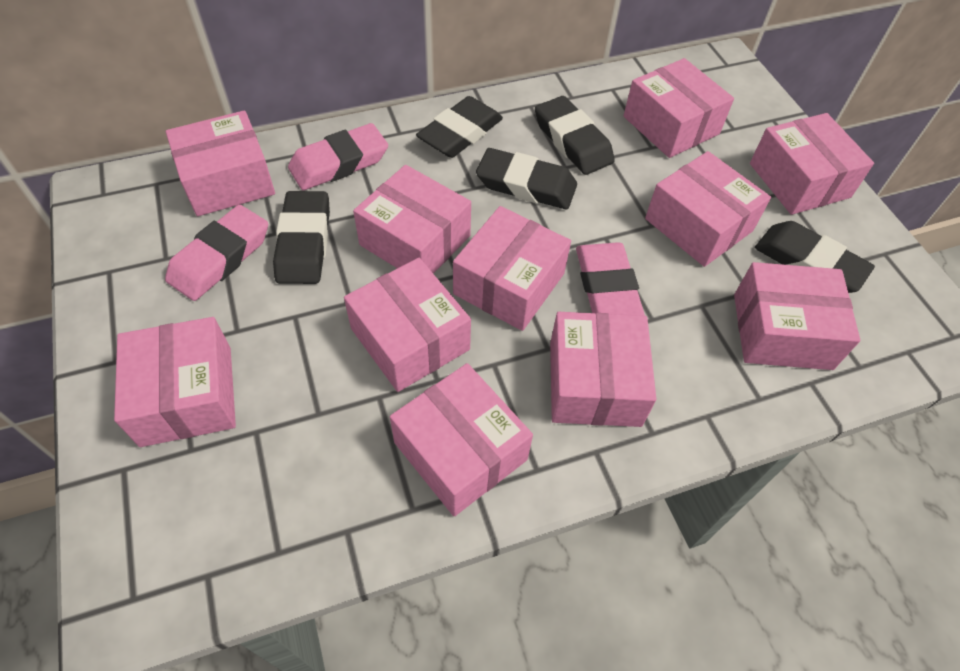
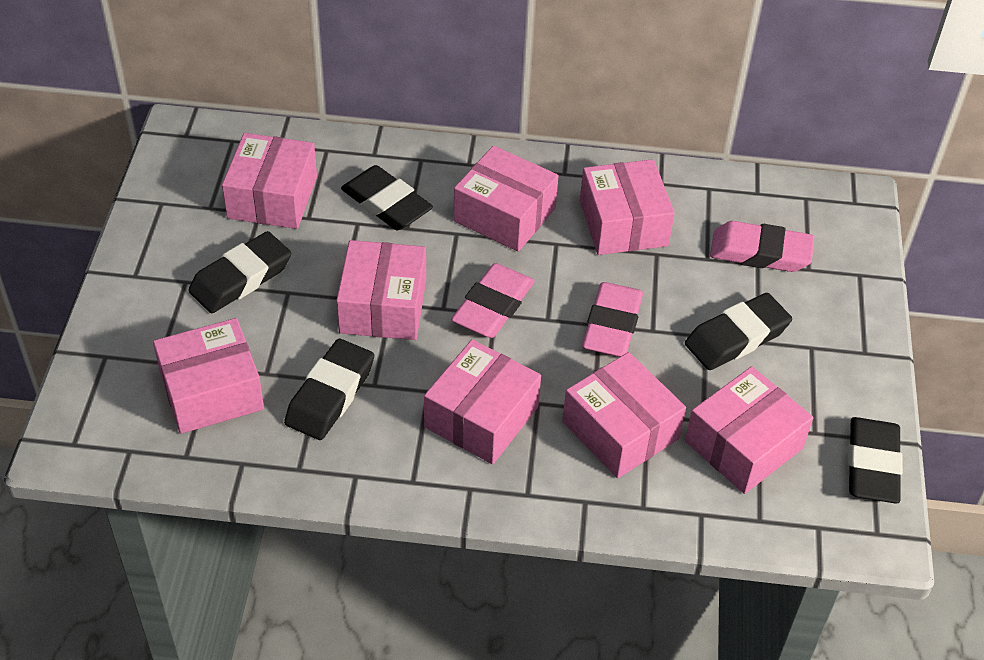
pink box: 11 -> 8

